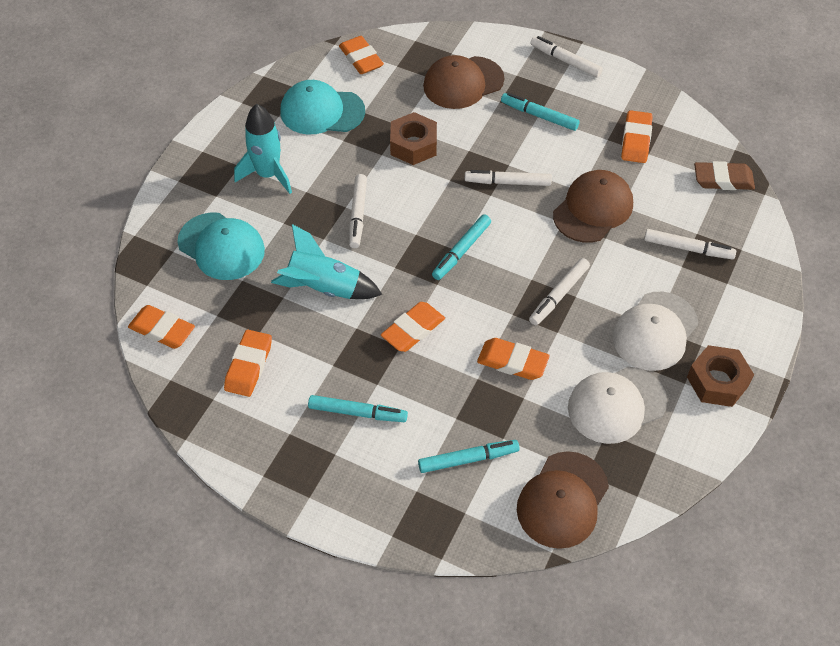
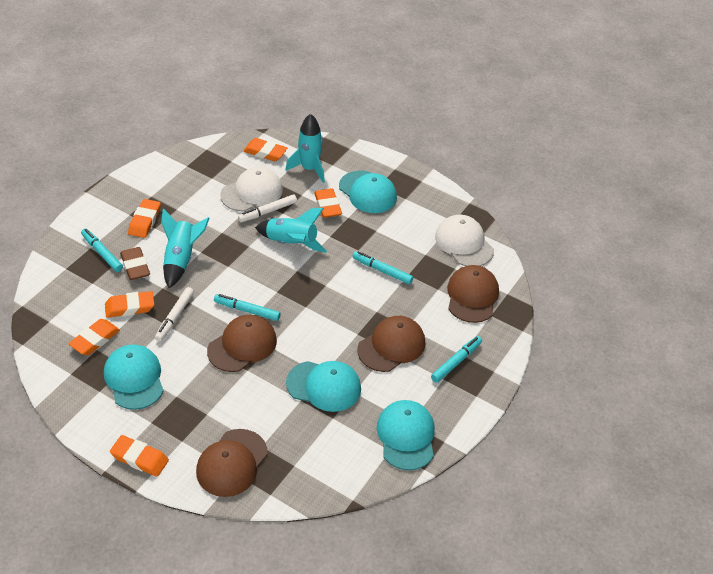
brown cap: 3 -> 4
brown nut: 2 -> 0
turquoise cap: 2 -> 4
turquoise rocket: 2 -> 3
white marker: 5 -> 2

